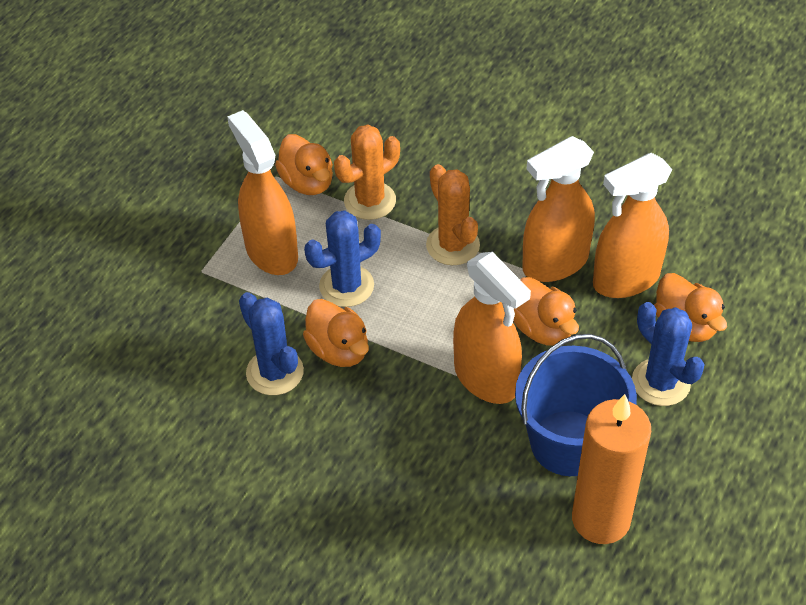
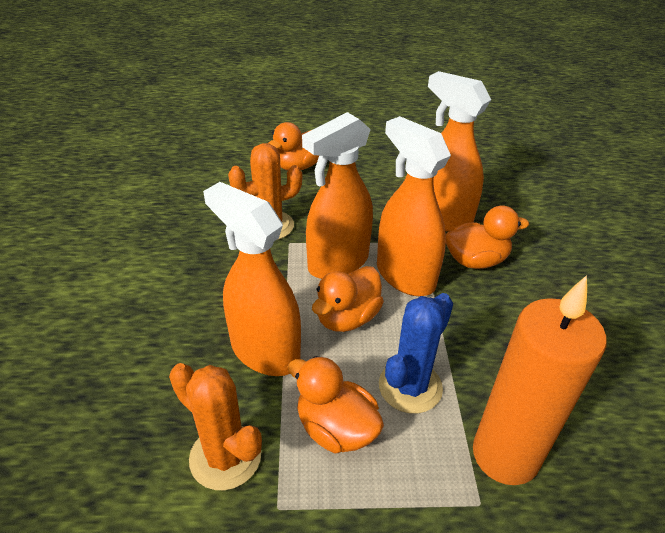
blue bucket: 1 -> 0
blue cactus: 3 -> 1

